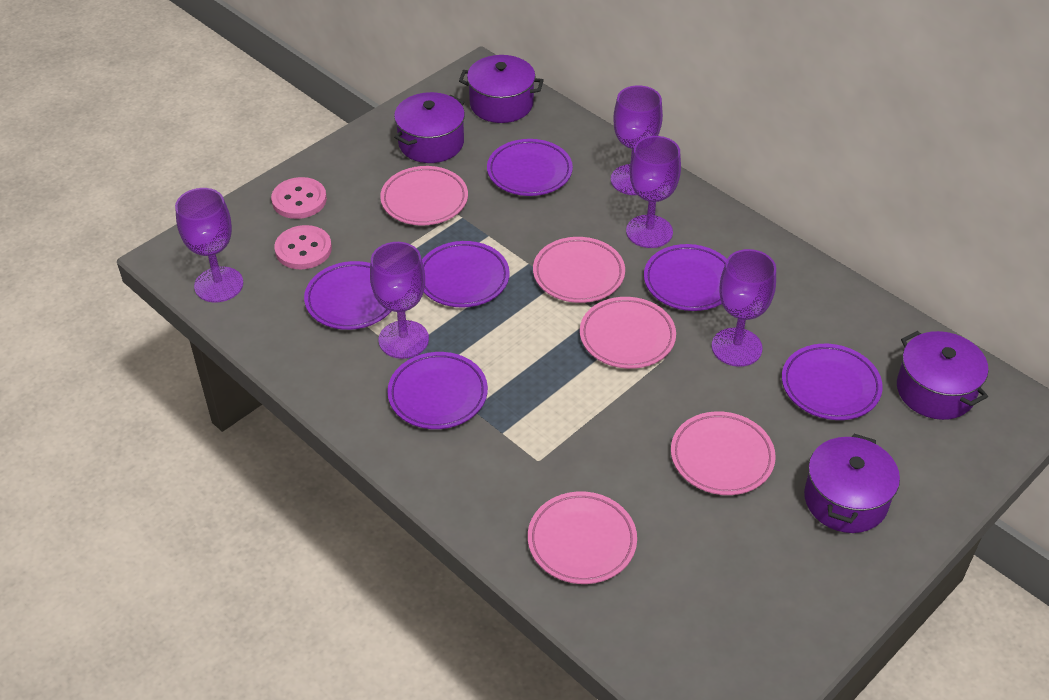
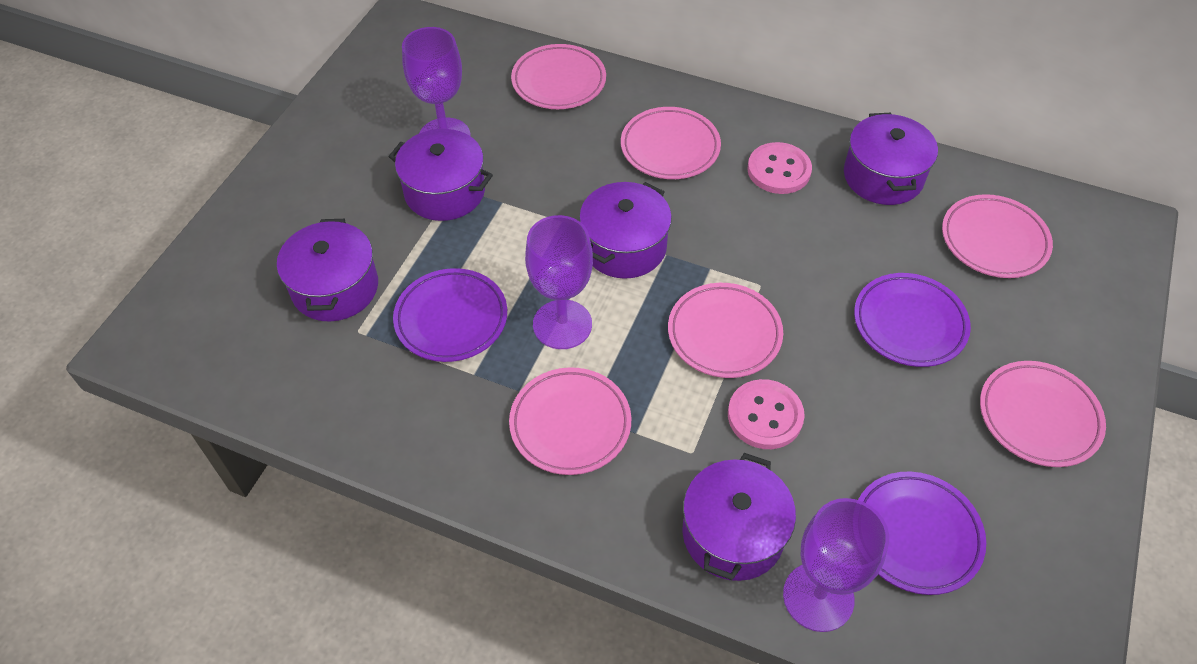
pink plate: 5 -> 6
purple goblet: 5 -> 3
purple plate: 6 -> 3
purple pot: 4 -> 5

